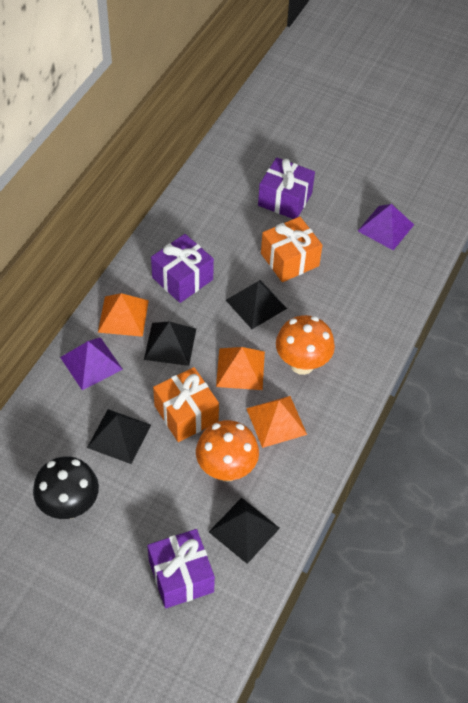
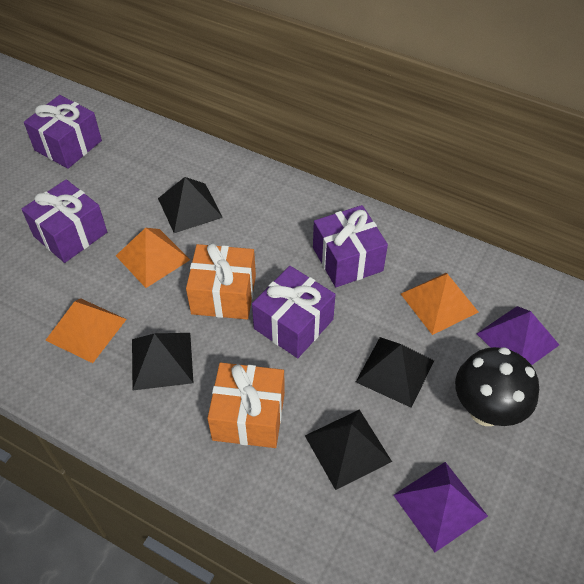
orange mushroom: 2 -> 0
purple gift: 3 -> 4

